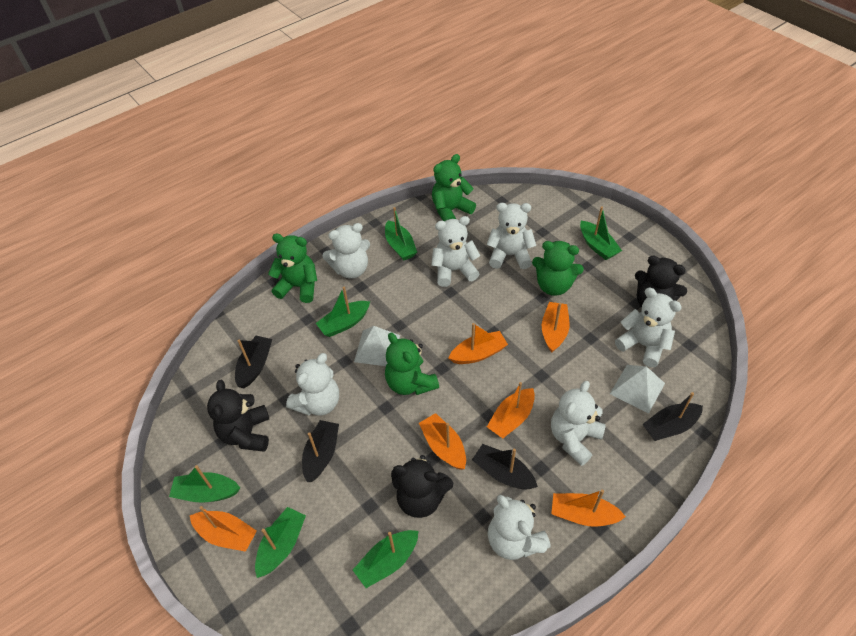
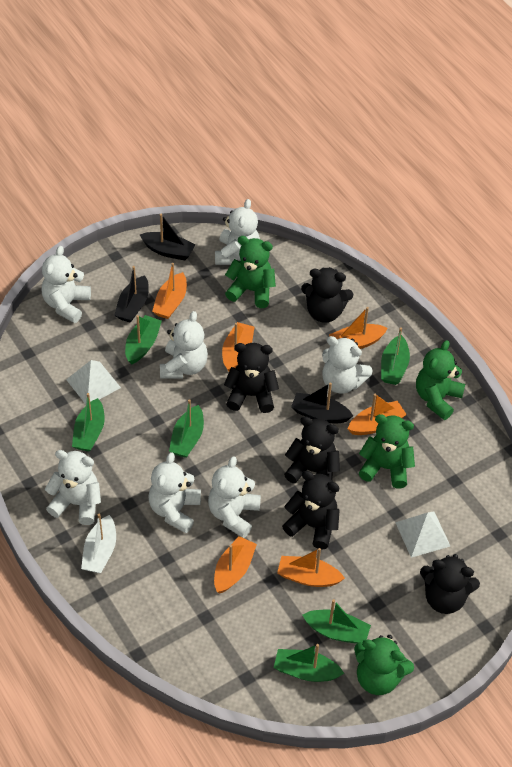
black boat: 4 -> 3
black teddy bear: 3 -> 5
white boat: 0 -> 1

